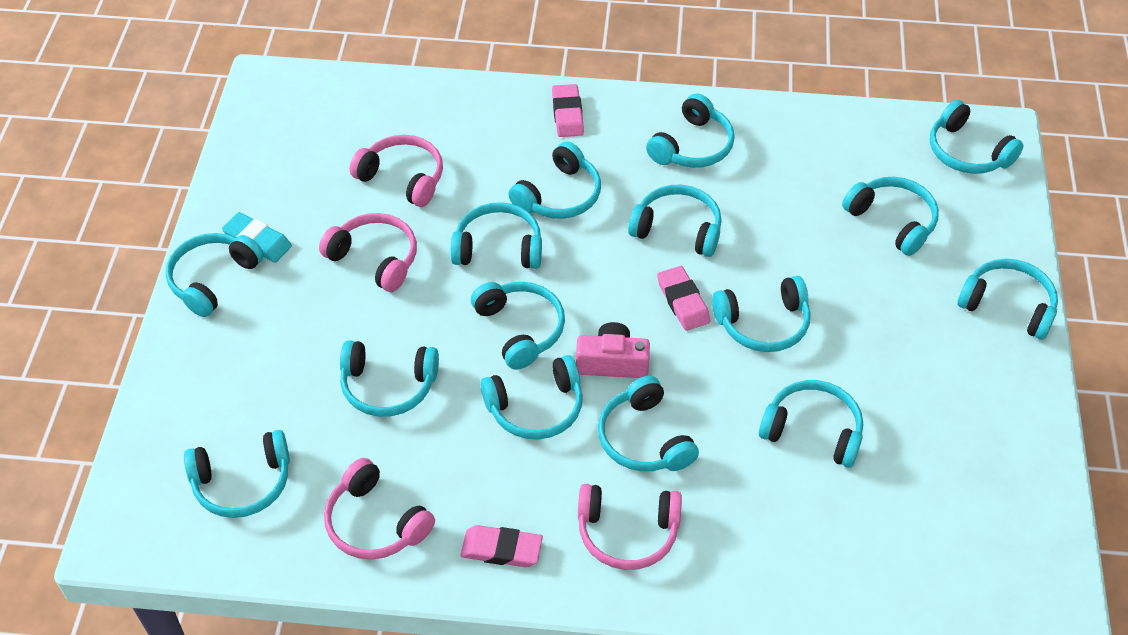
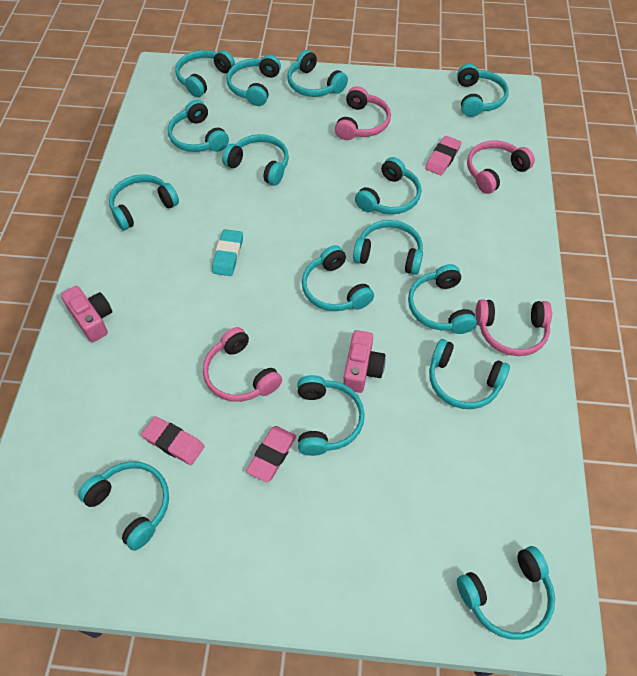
pink camera: 1 -> 2

